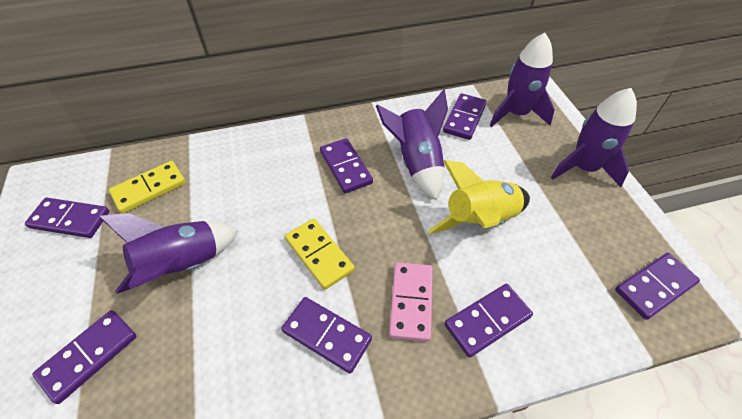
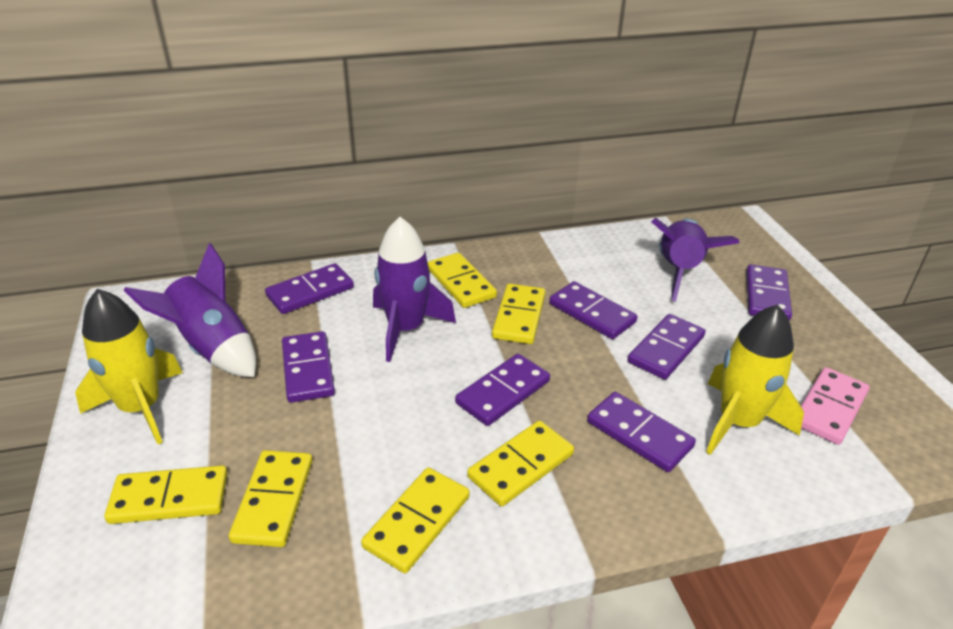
purple rocket: 4 -> 3
yellow domino: 2 -> 6
yellow rocket: 1 -> 2

